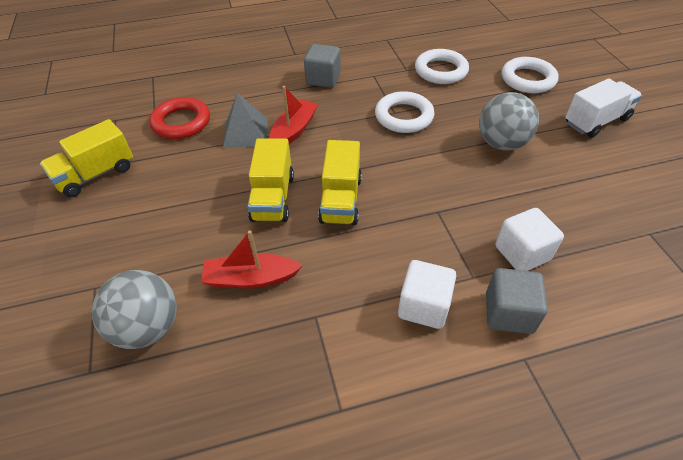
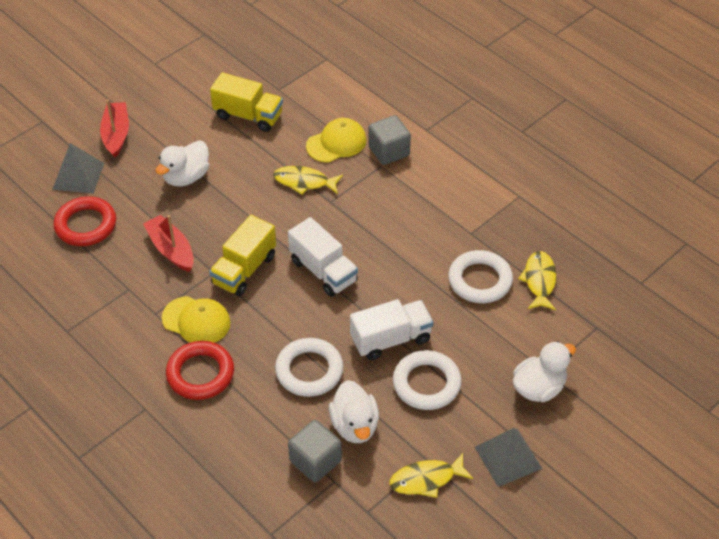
grey ball: 2 -> 0
grey pyramid: 1 -> 2
red ring: 1 -> 2
white cube: 2 -> 0
white duck: 0 -> 3
white truck: 1 -> 2
yellow cap: 0 -> 2
yellow fish: 0 -> 3
yellow truck: 3 -> 2

